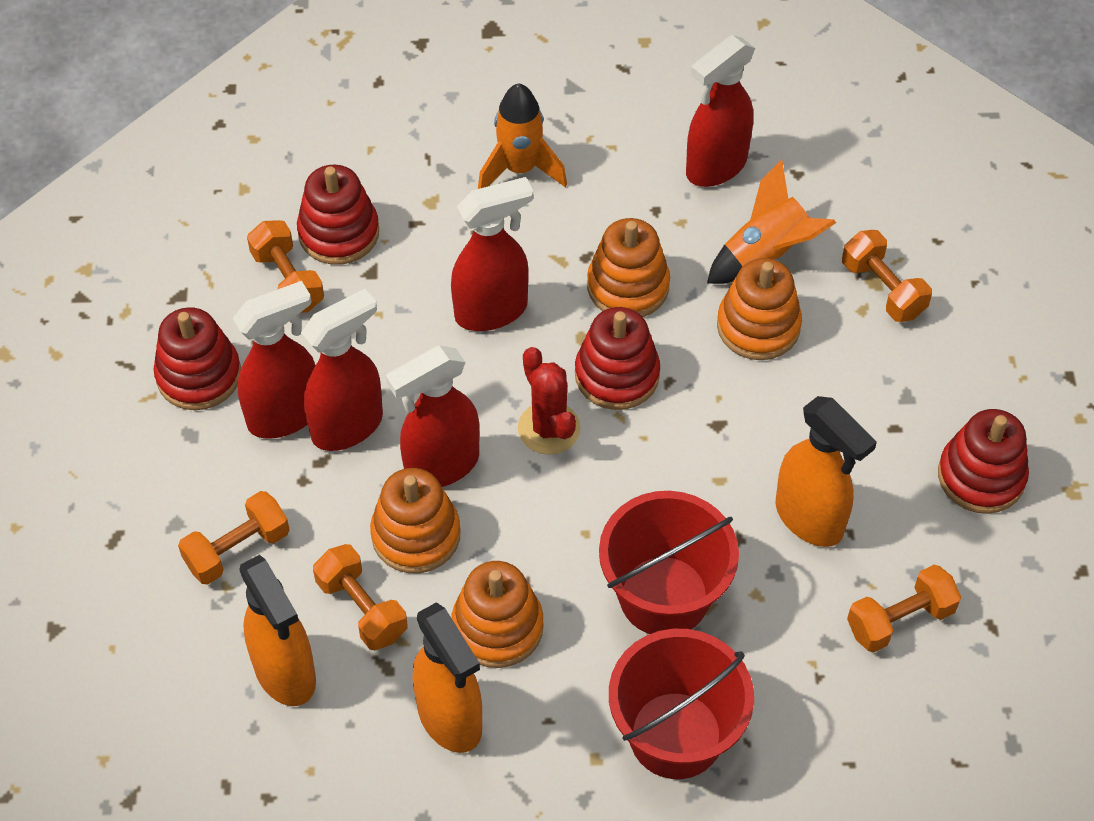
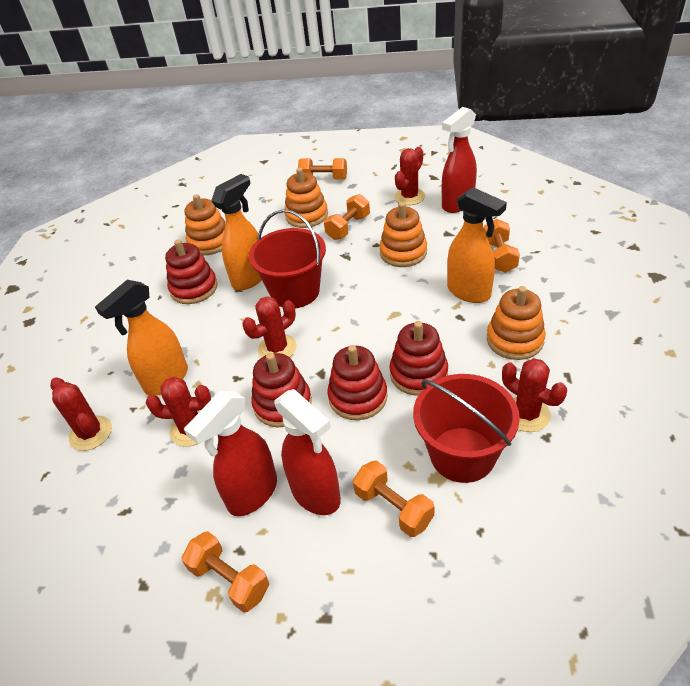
orange rocket: 2 -> 0
red cactus: 1 -> 5
red spray bottle: 5 -> 3

